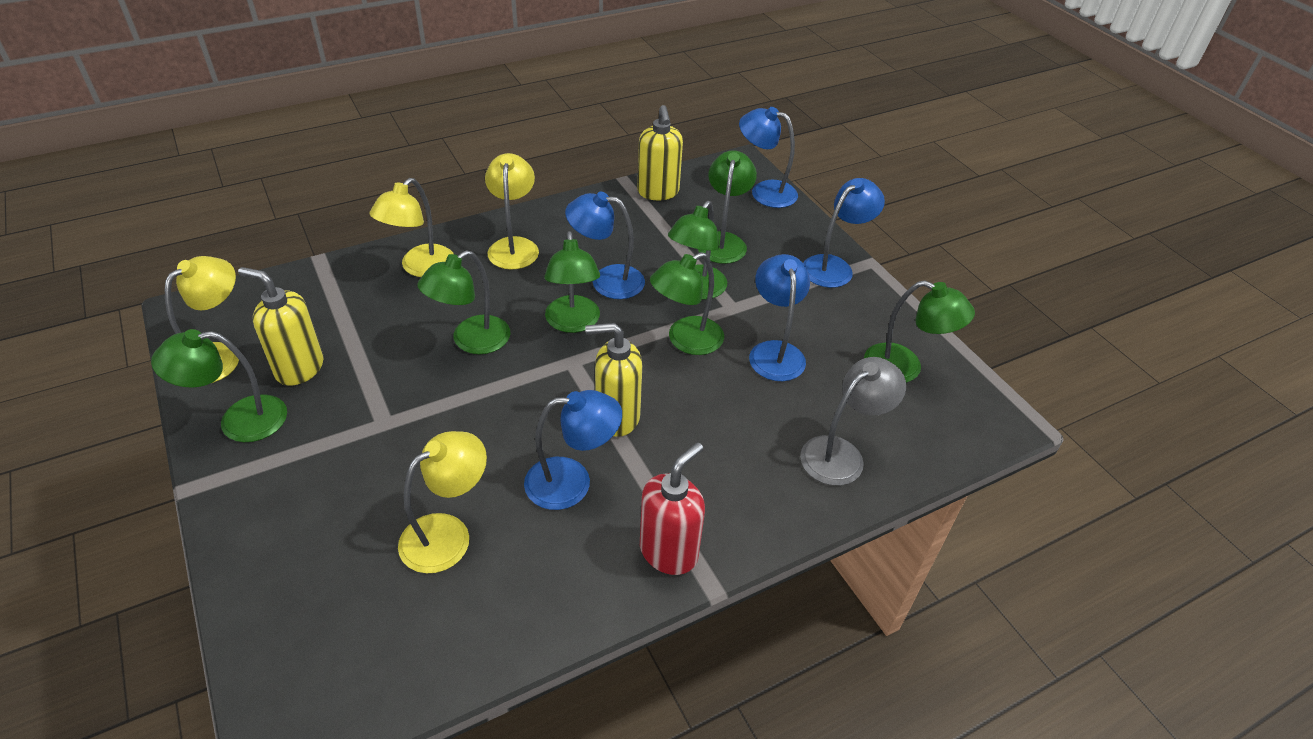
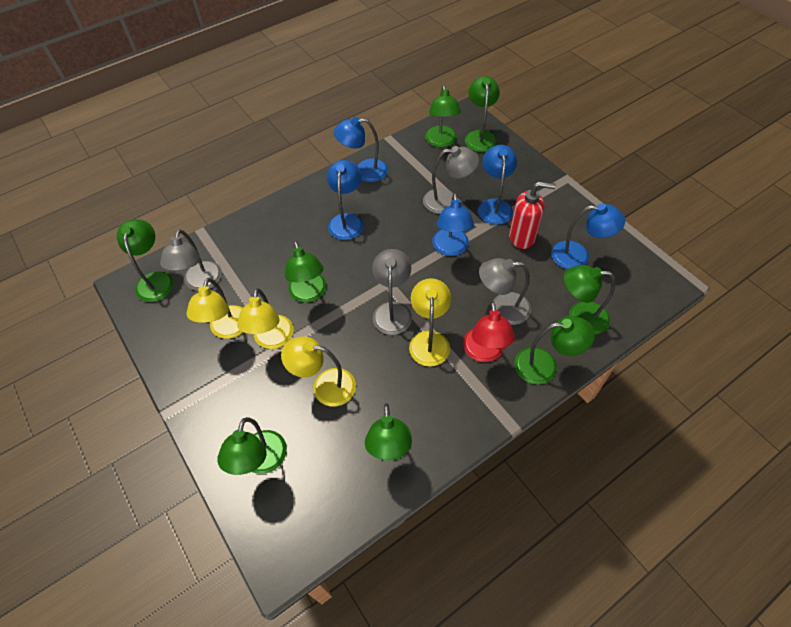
green lamp: 7 -> 8
grey lamp: 1 -> 4
red lamp: 0 -> 1
yellow soap dispenser: 3 -> 0

